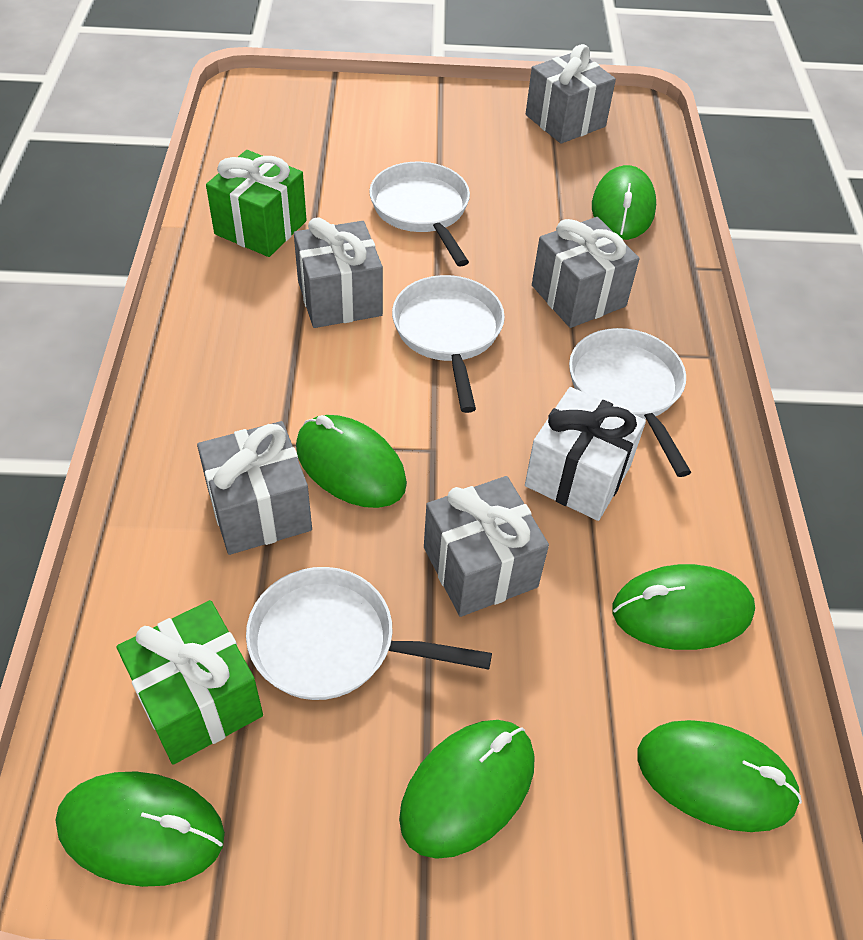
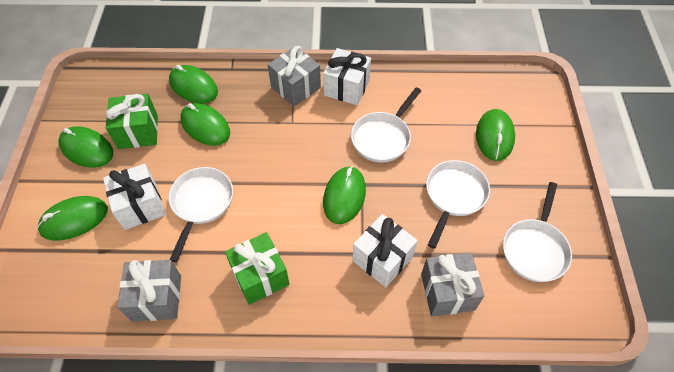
grey gift: 5 -> 3
white gift: 1 -> 3

